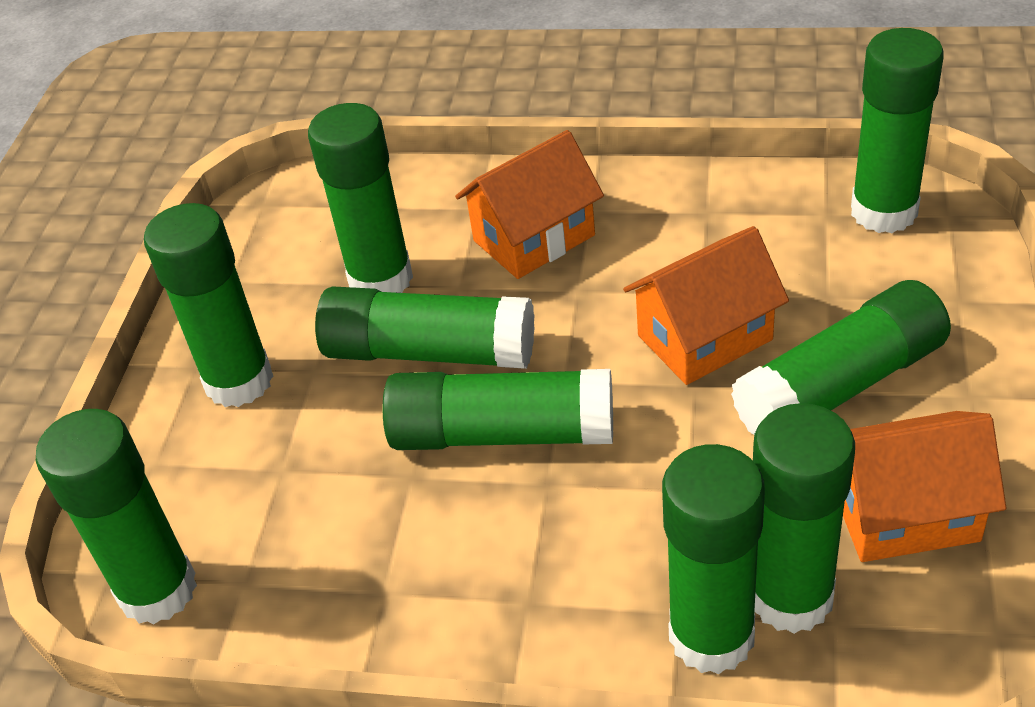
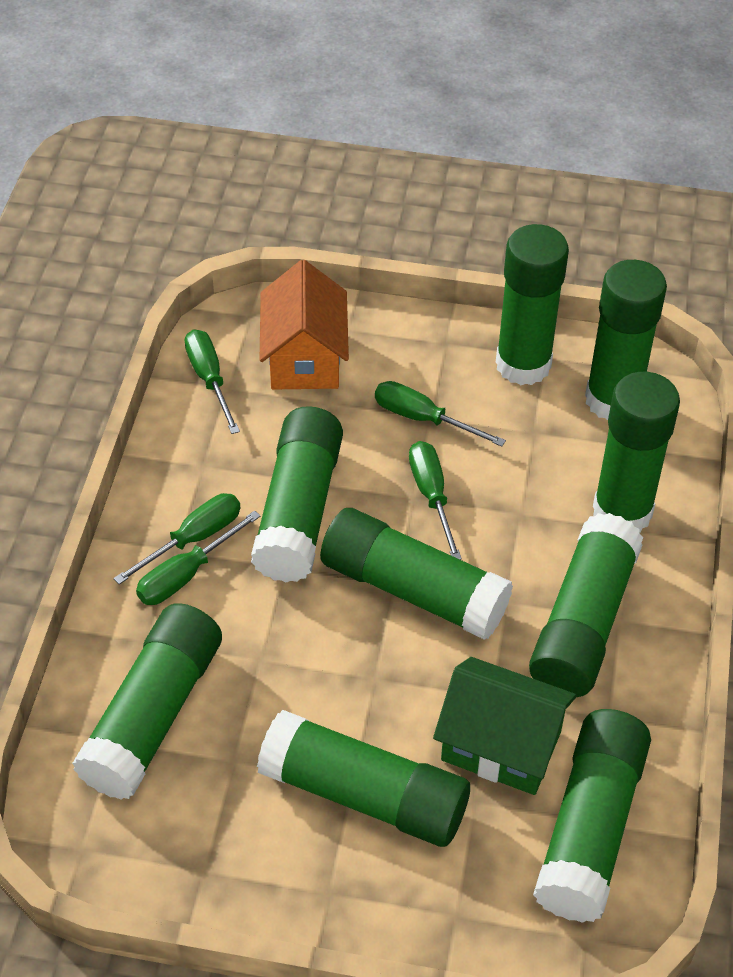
green house: 0 -> 1
green screwdriver: 0 -> 5
orange house: 3 -> 1

